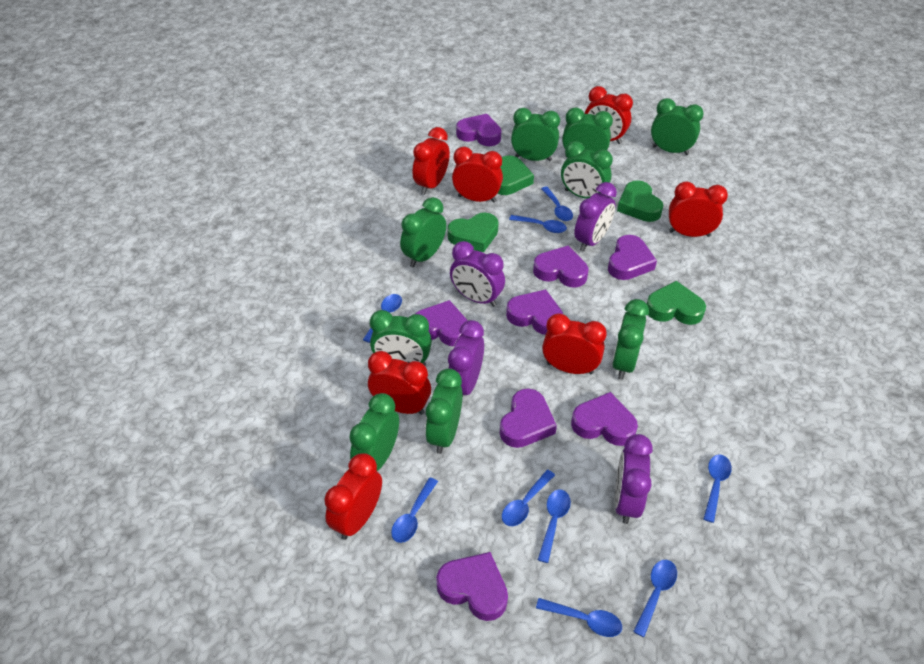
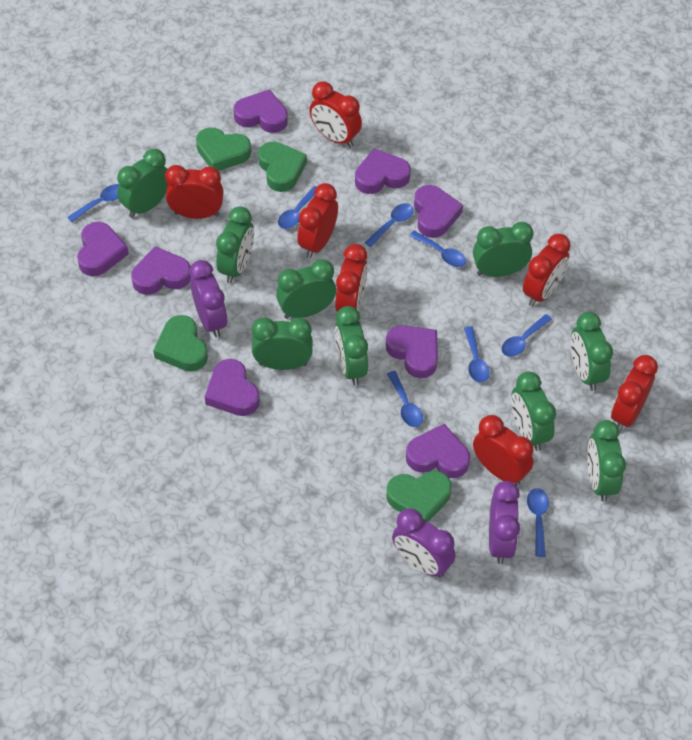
blue spoon: 9 -> 8
purple clock: 4 -> 3

